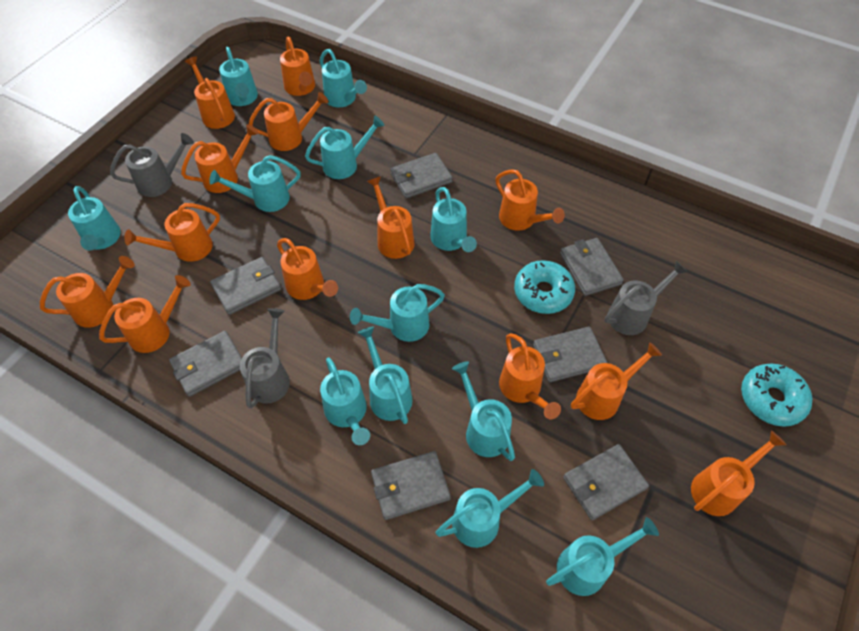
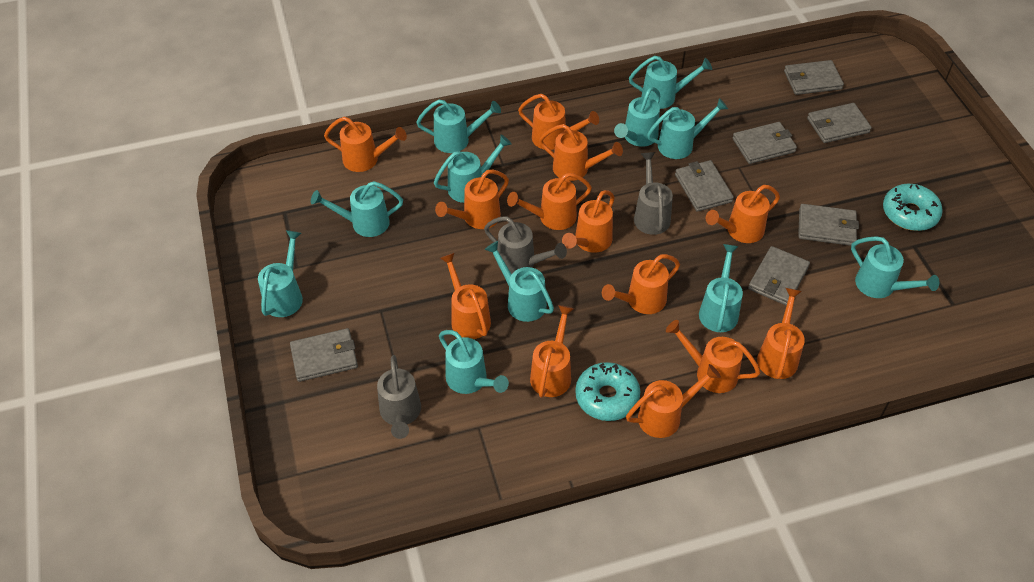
turquoise watering can: 12 -> 11

